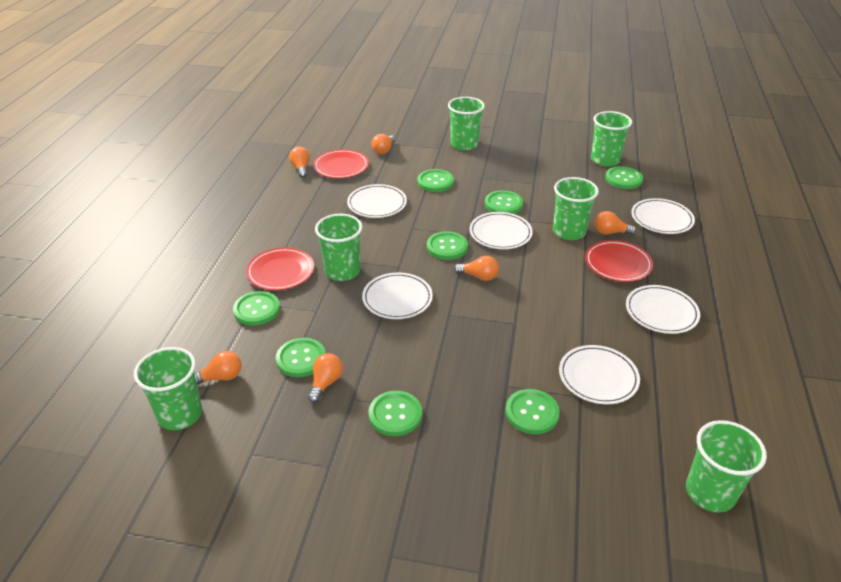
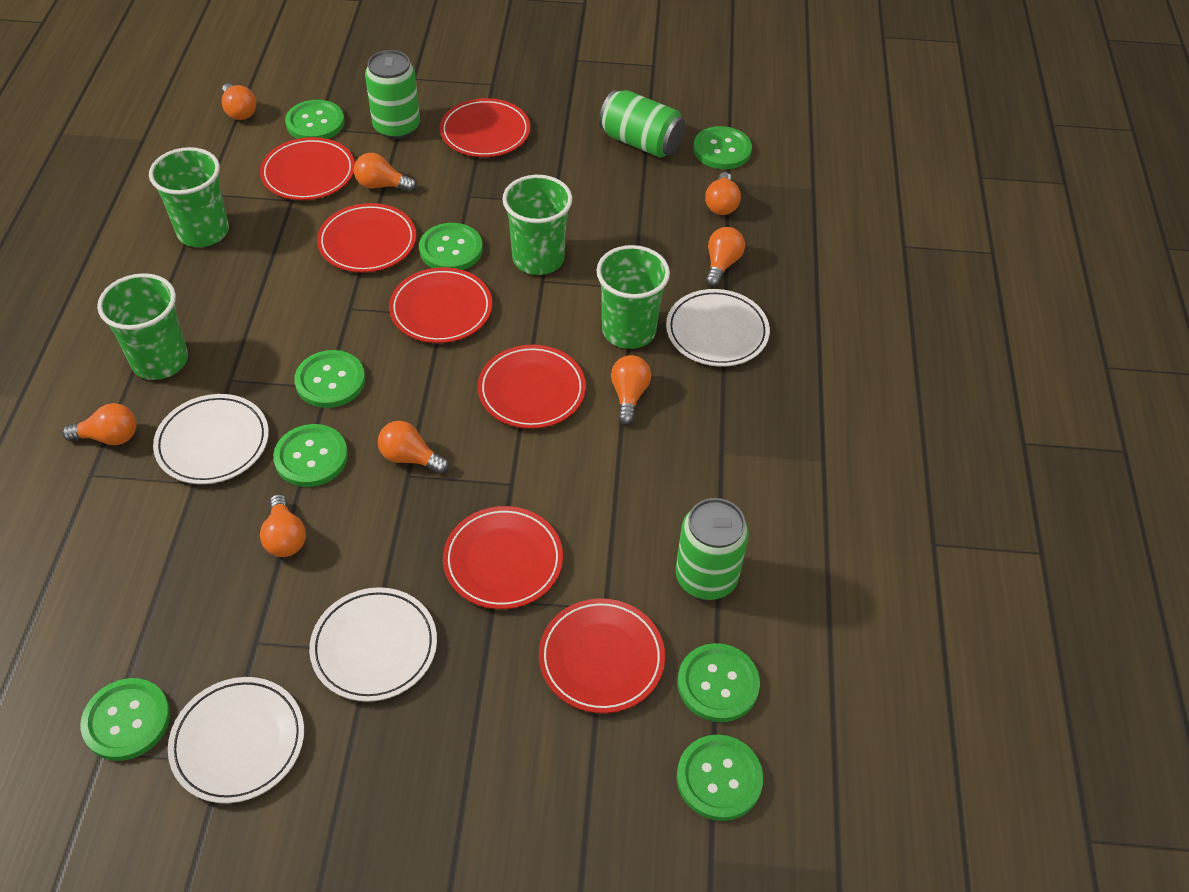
green can: 0 -> 3
green cup: 6 -> 4
orange light bulb: 6 -> 8
red plate: 3 -> 7
white plate: 6 -> 4

